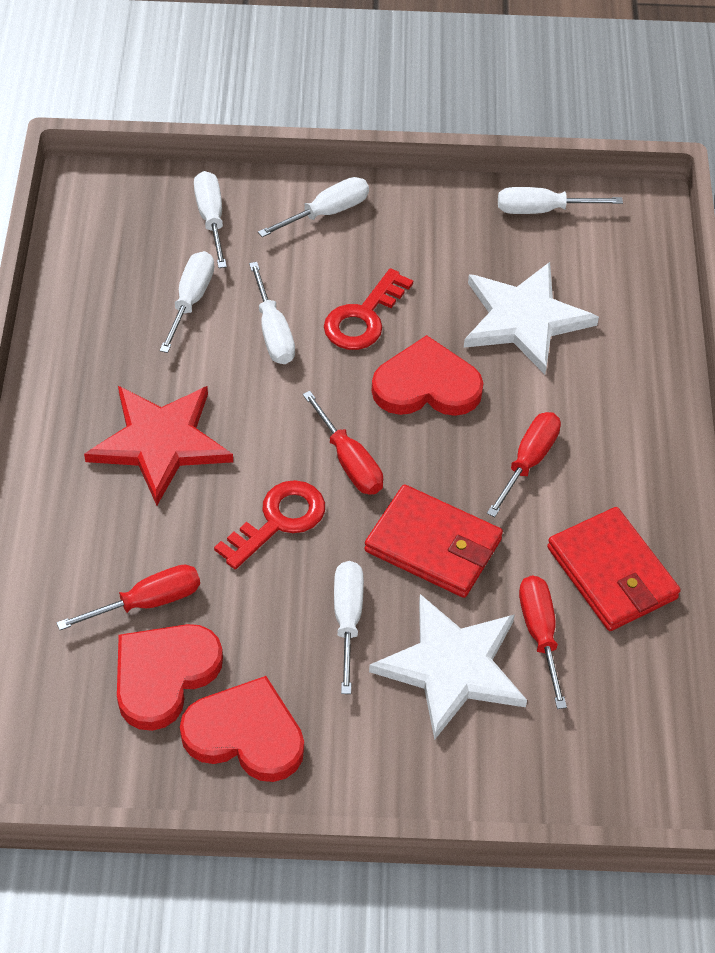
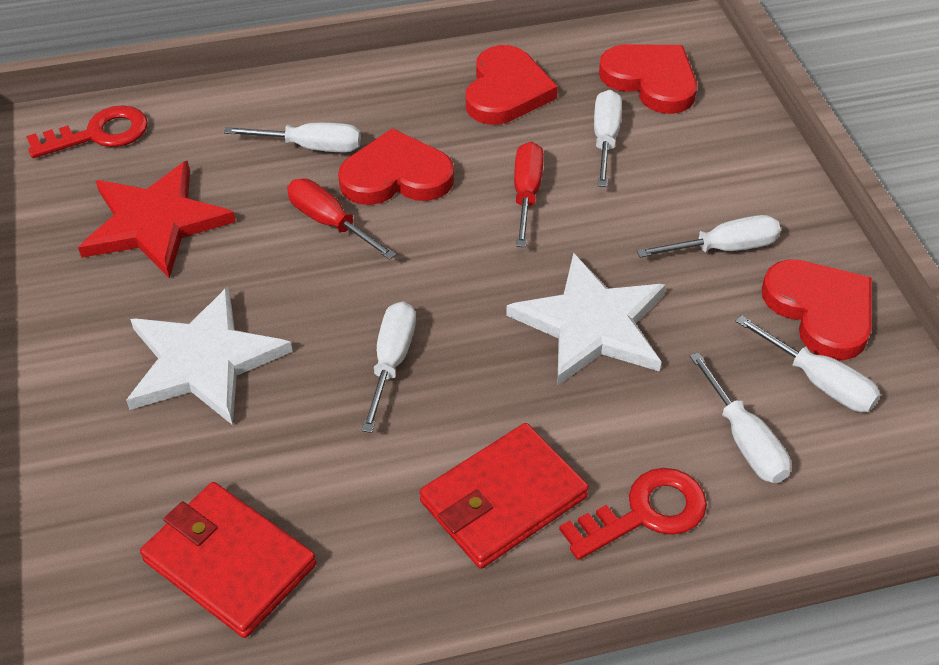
red heart: 3 -> 4
red screwdriver: 4 -> 2

